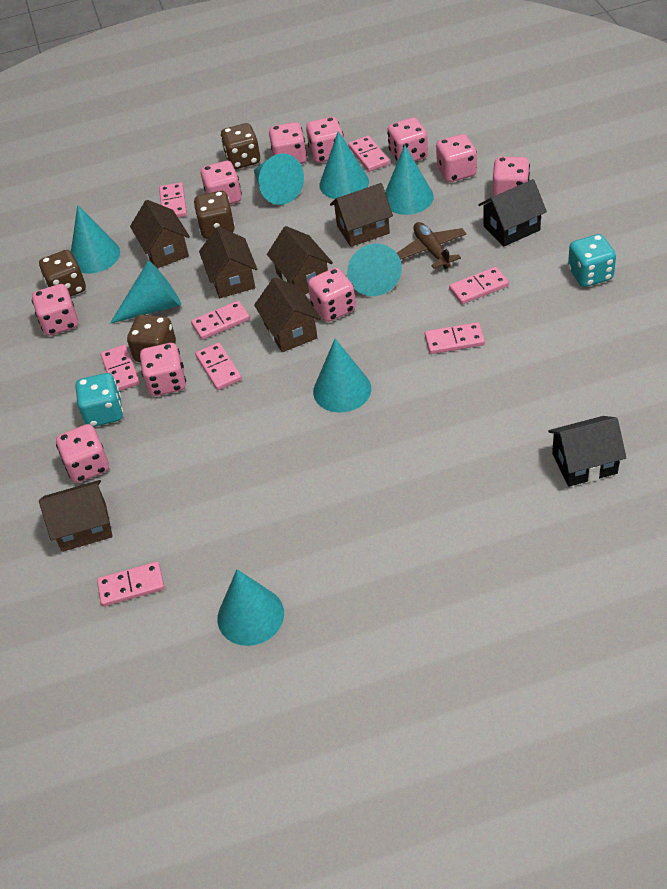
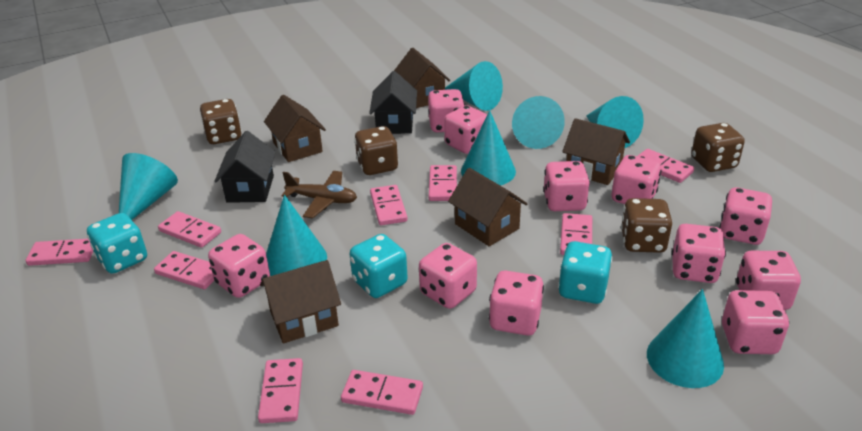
brown house: 6 -> 5
pink dice: 10 -> 11
pink domino: 8 -> 9
turquoise cone: 8 -> 7
turquoise dice: 2 -> 3

